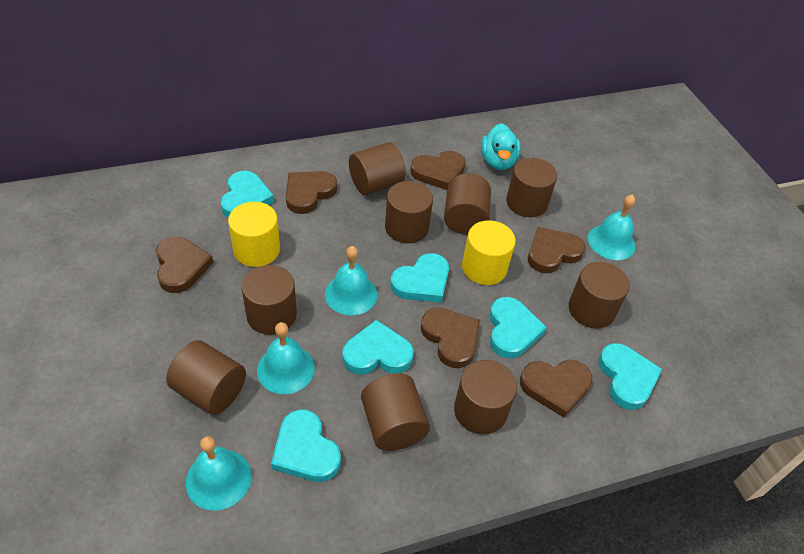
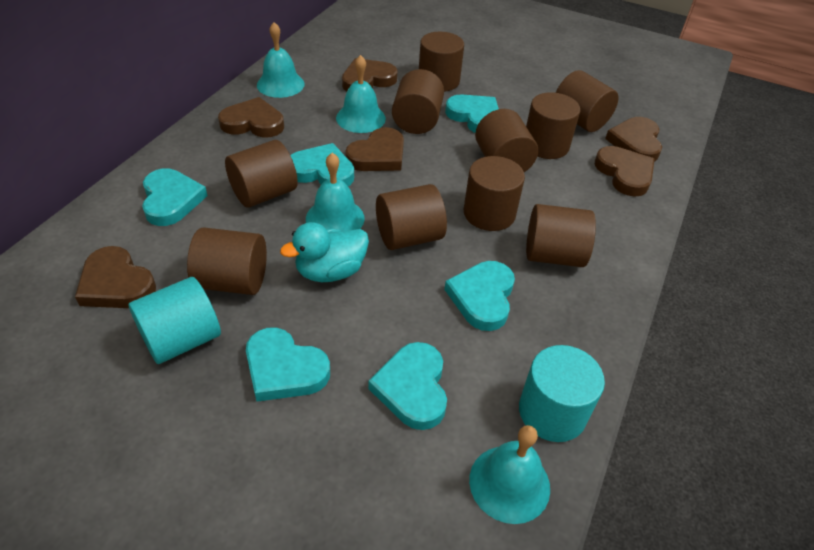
brown cylinder: 9 -> 10
turquoise cylinder: 0 -> 2
yellow cylinder: 2 -> 0

